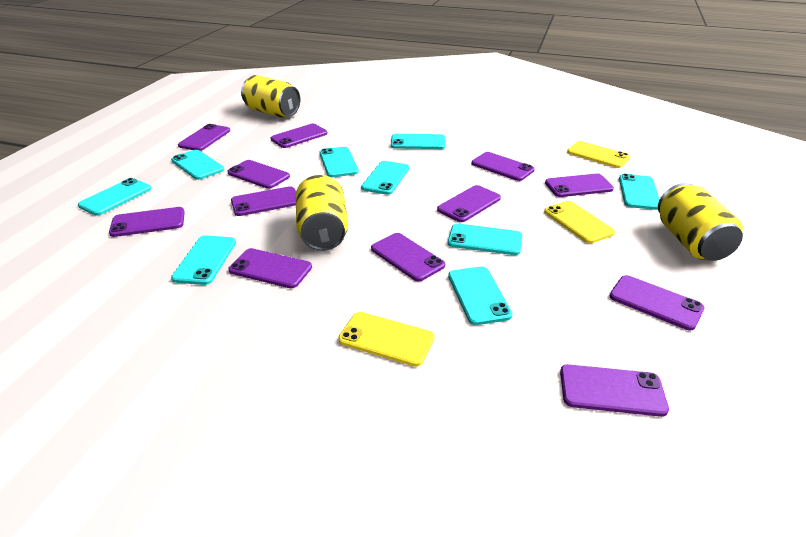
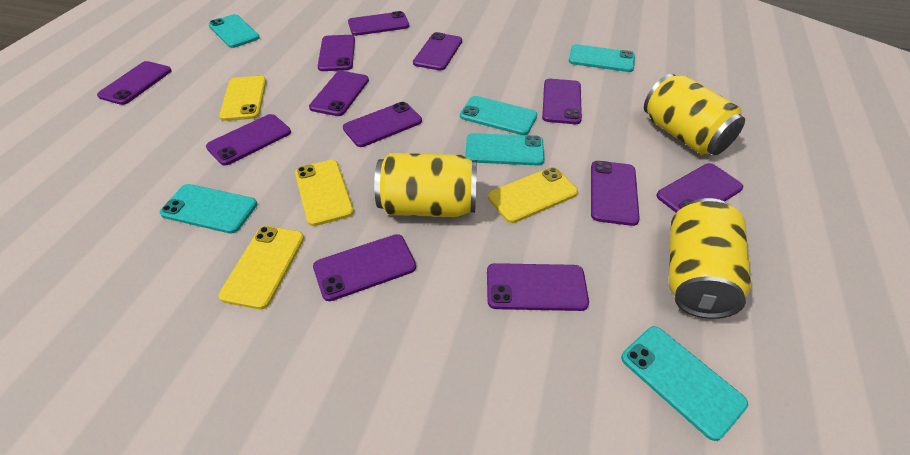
turquoise phone: 9 -> 6
yellow phone: 3 -> 4

